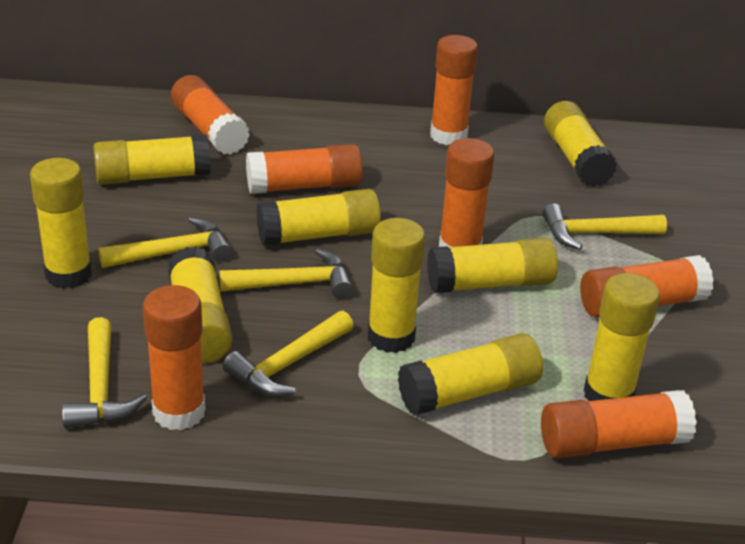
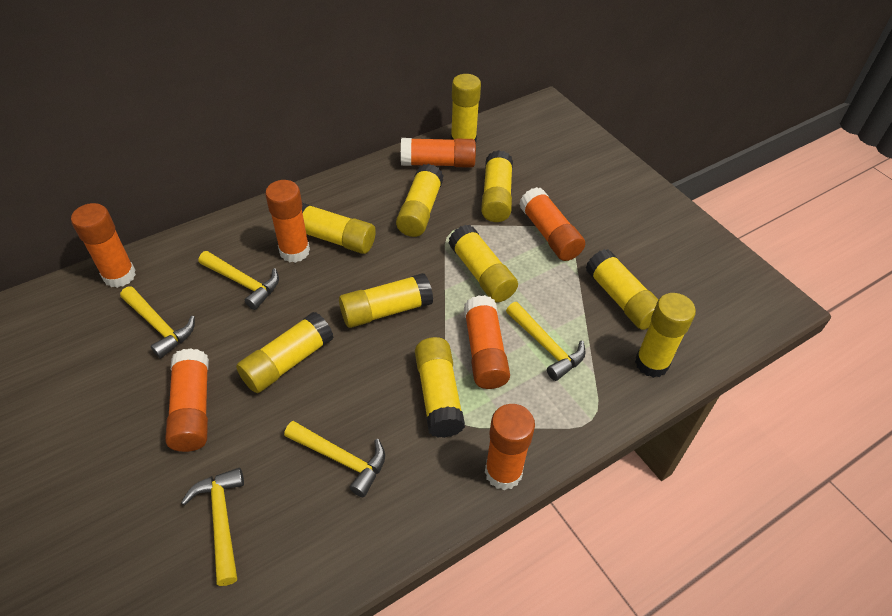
yellow glue stick: 9 -> 10

